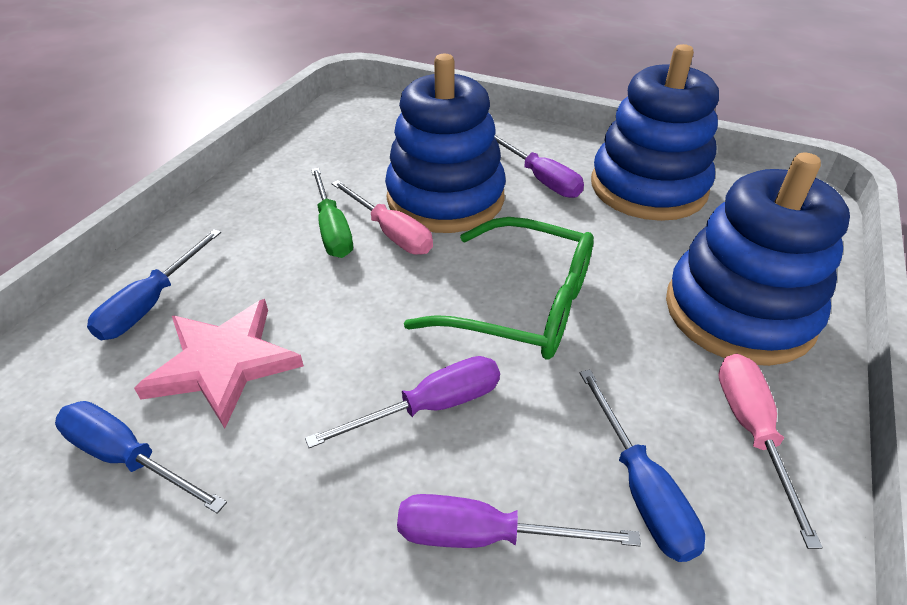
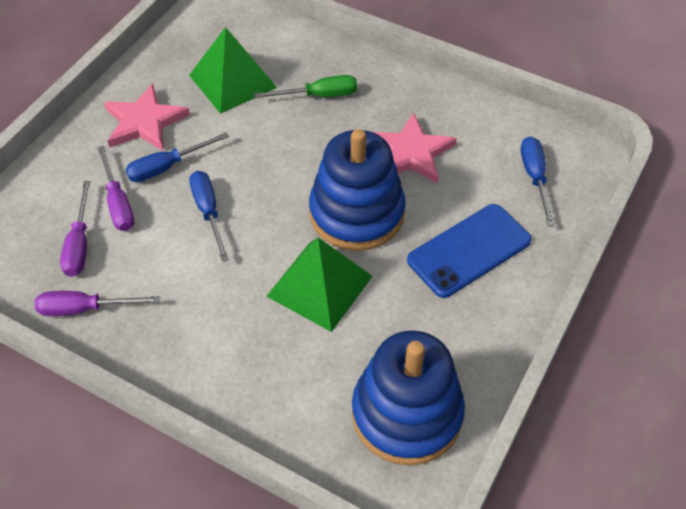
blue phone: 0 -> 1
blue stacking toy: 3 -> 2
green glasses: 1 -> 0
green pyramid: 0 -> 2
pink screwdriver: 2 -> 0
pink star: 1 -> 2

